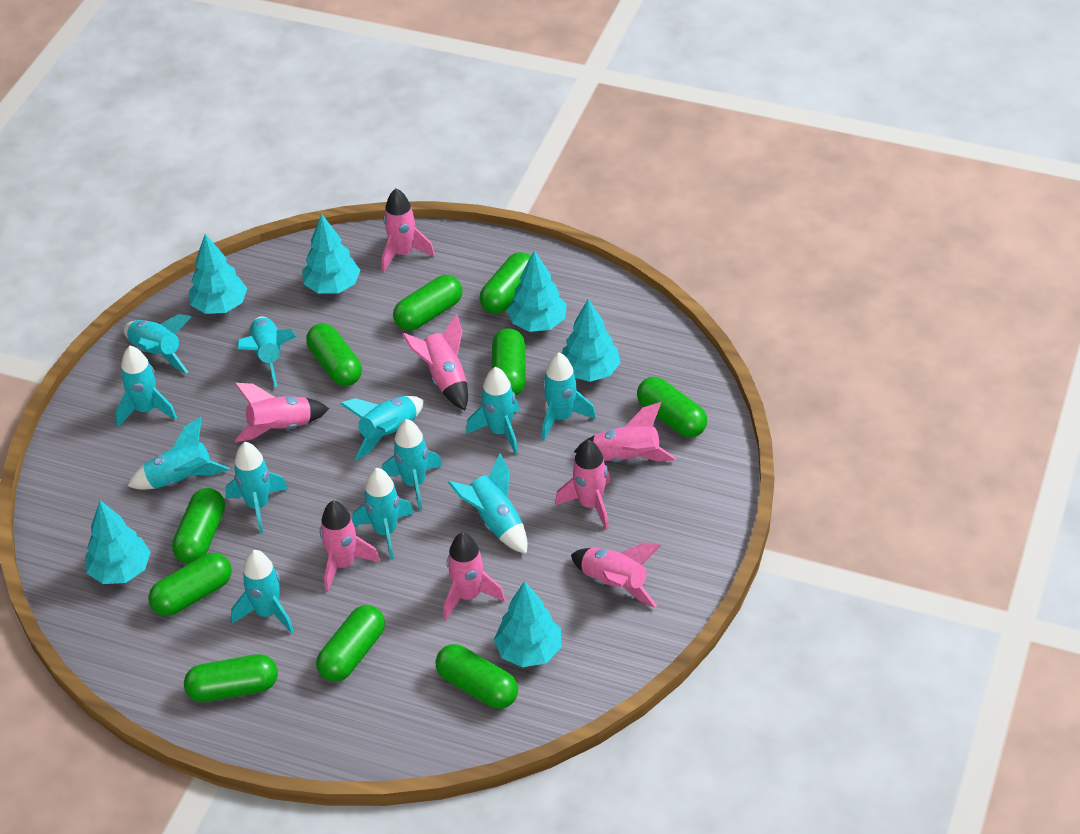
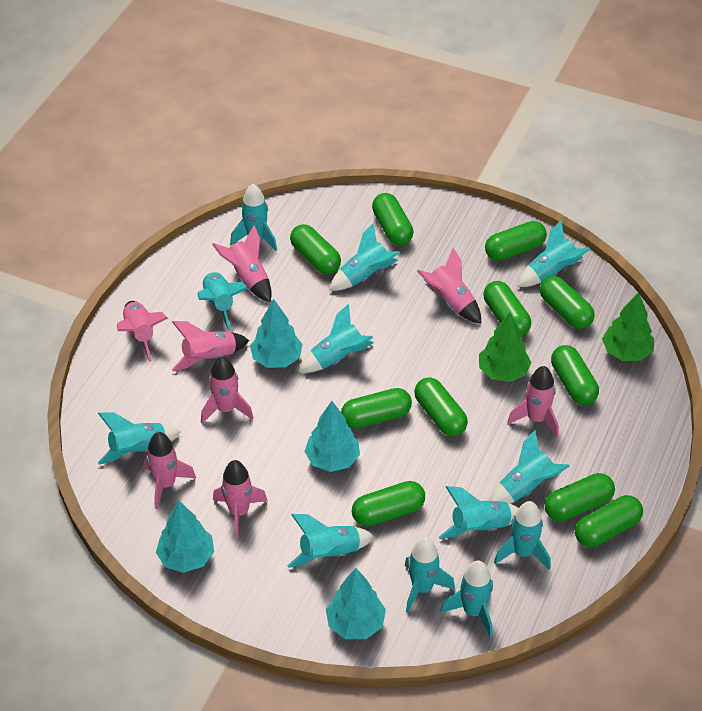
green capsule: 10 -> 11
green tree: 0 -> 2
turquoise tree: 6 -> 4

